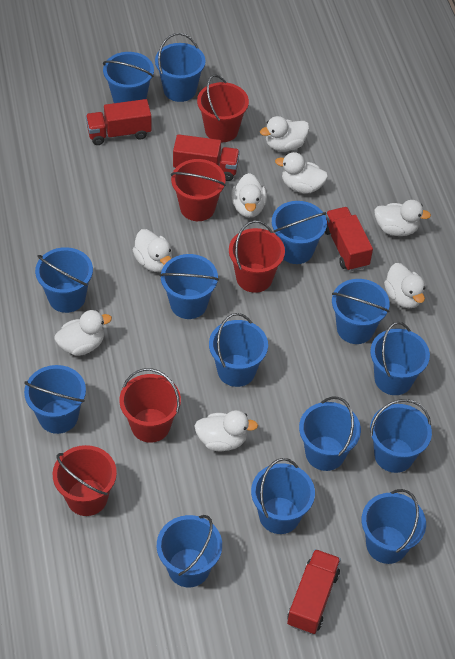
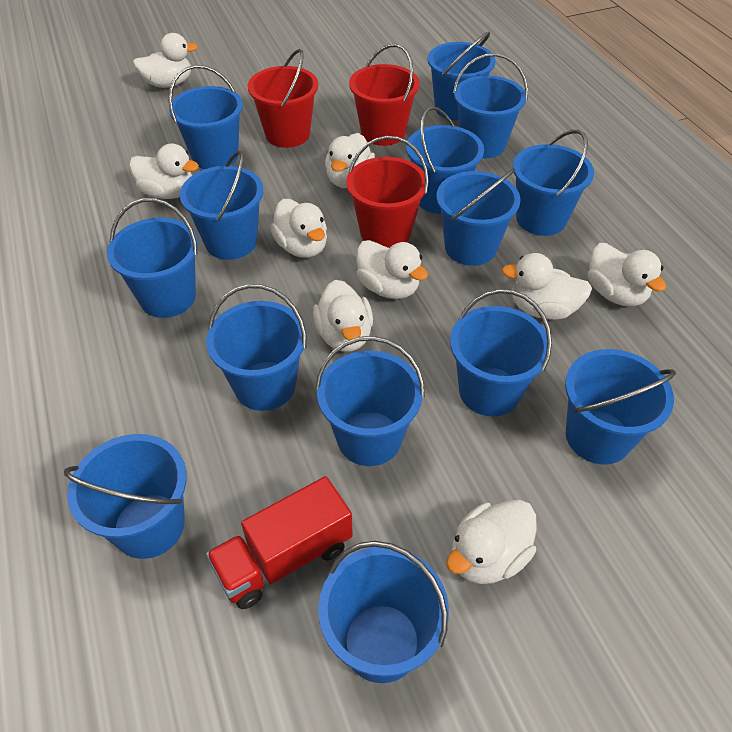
red bucket: 5 -> 3
red truck: 4 -> 1
white duck: 8 -> 9

